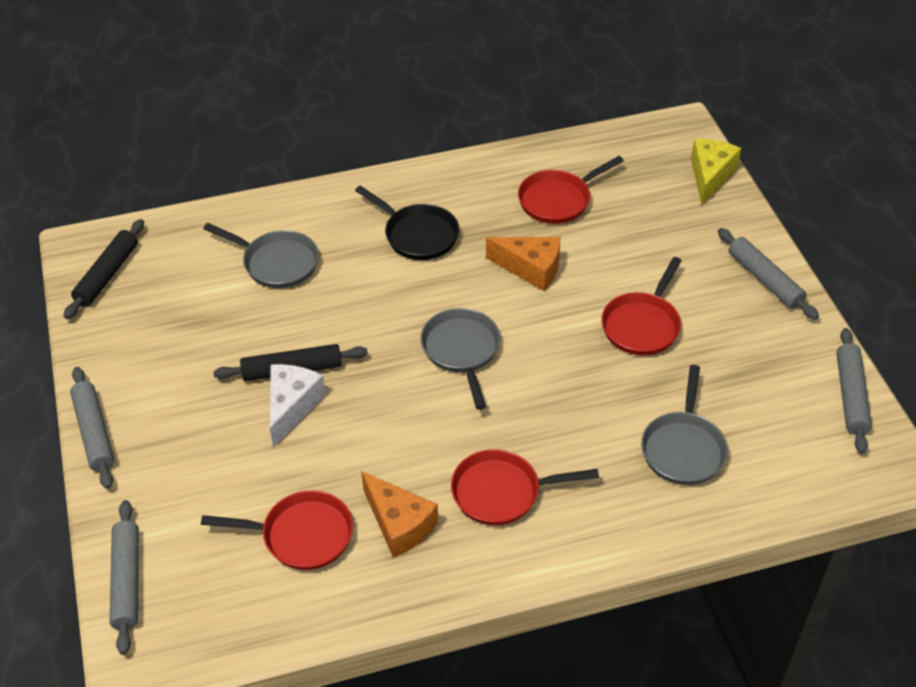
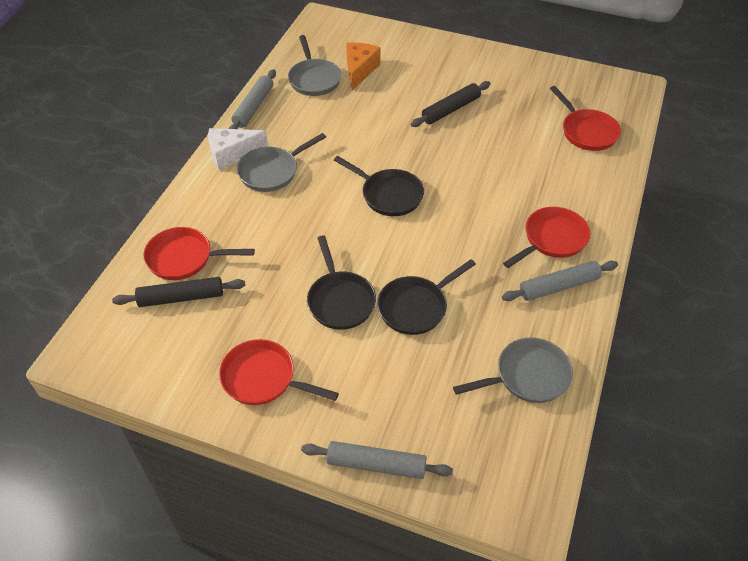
black pan: 1 -> 3
grey rolling pin: 4 -> 3
orange cheese: 2 -> 1
yellow cheese: 1 -> 0

